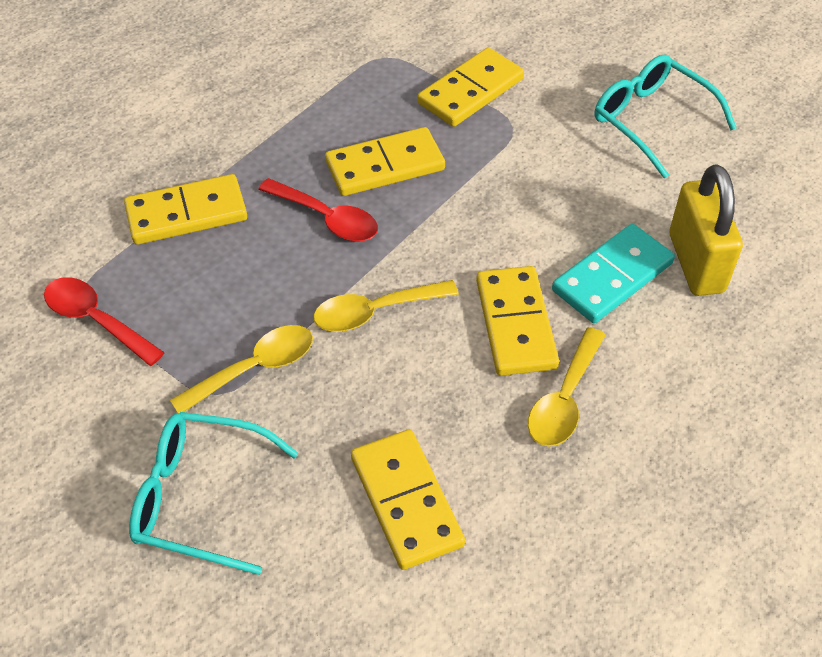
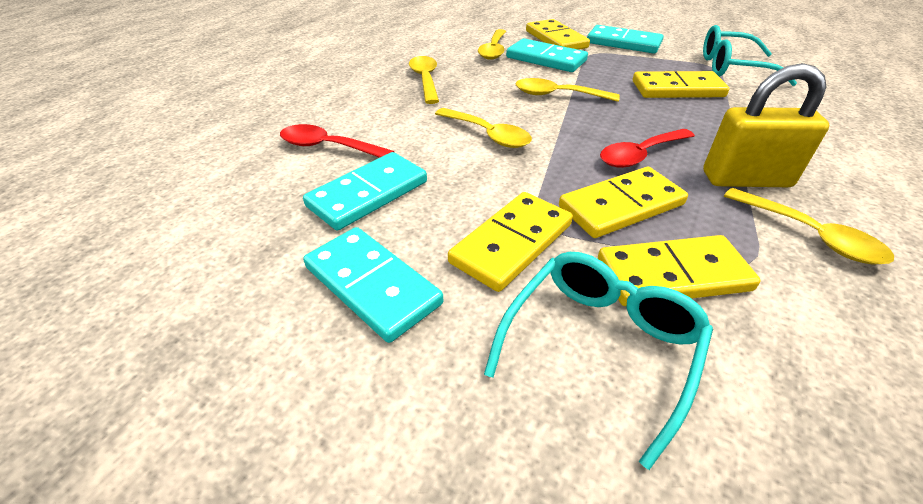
turquoise domino: 1 -> 4
yellow spoon: 3 -> 5

